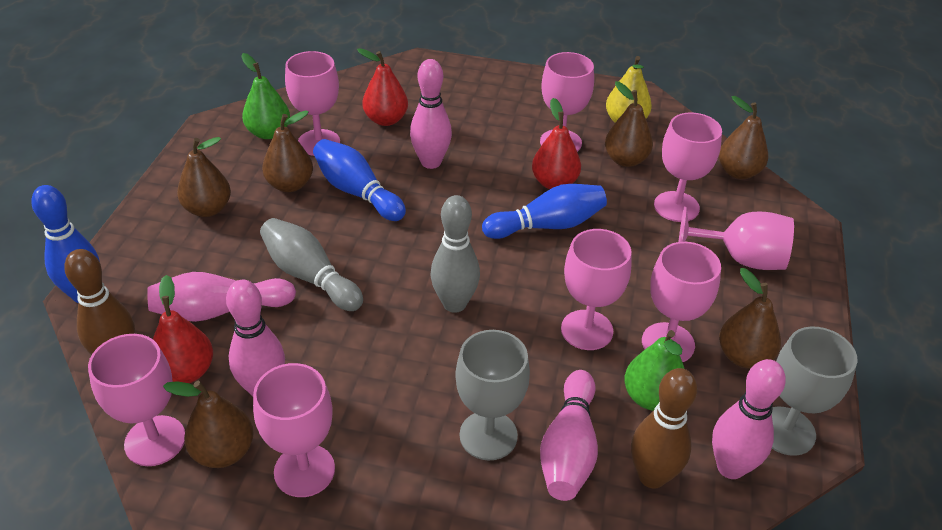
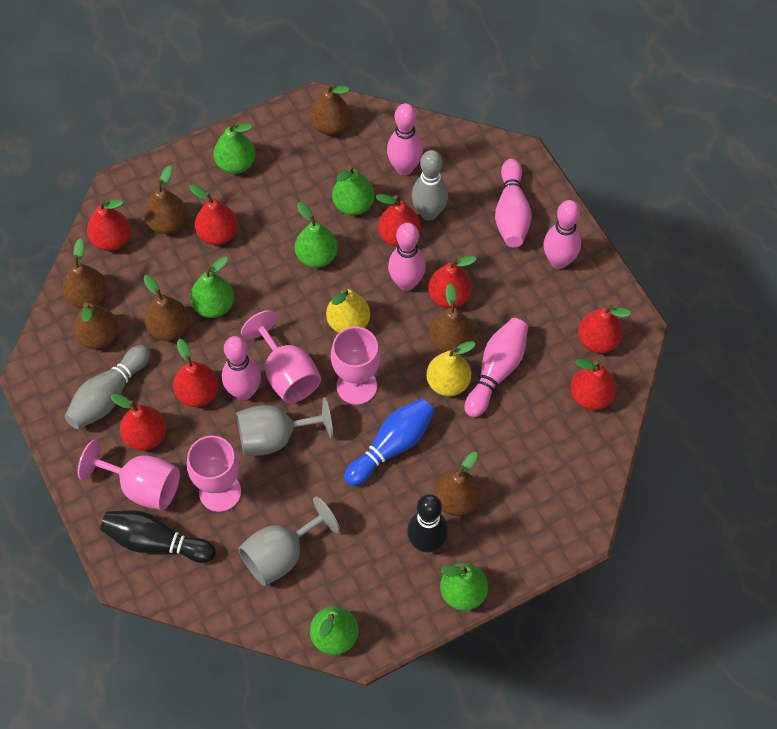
black bowling pin: 0 -> 2
blue bowling pin: 3 -> 1
brown bowling pin: 2 -> 0
brown pear: 6 -> 7
green pear: 2 -> 6
pink bowling pin: 5 -> 6
pink goblet: 8 -> 4
red pear: 3 -> 8
yellow pear: 1 -> 2

